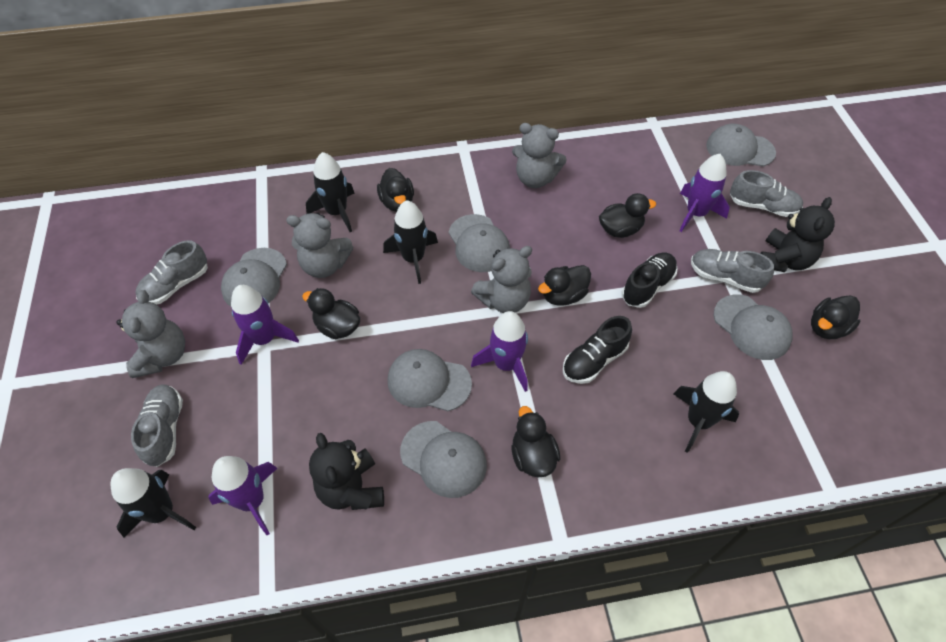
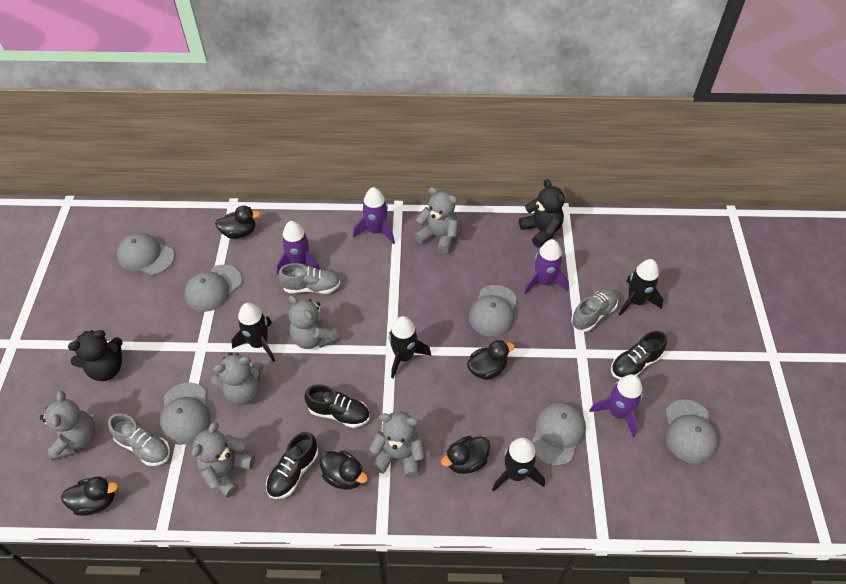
black duck: 6 -> 5
black shoe: 2 -> 3
grey shoe: 4 -> 3
grey teddy bear: 4 -> 6

